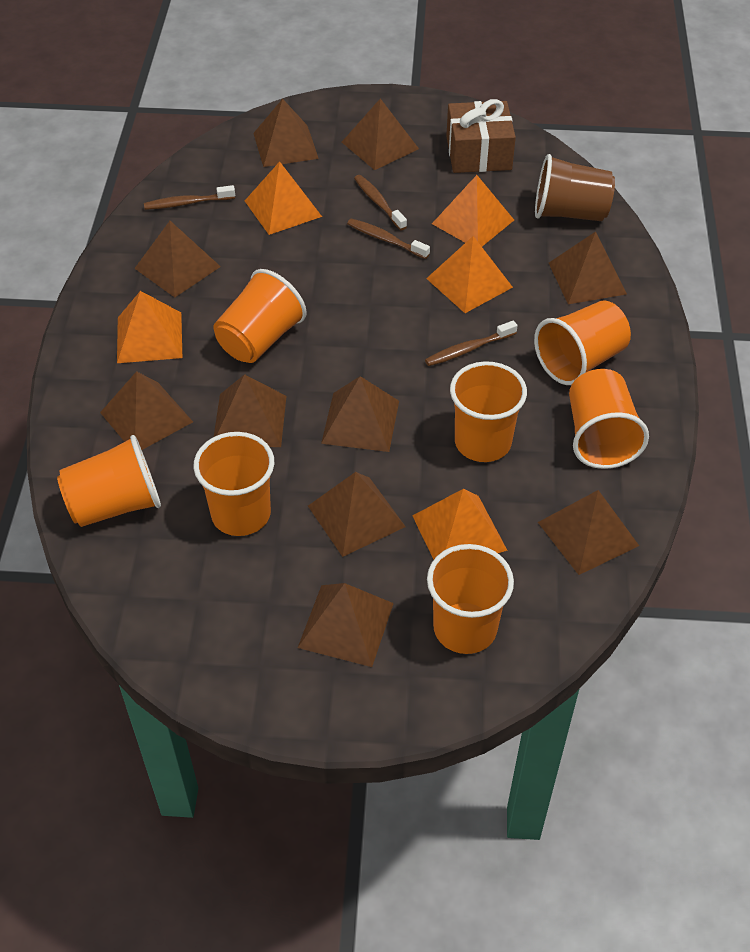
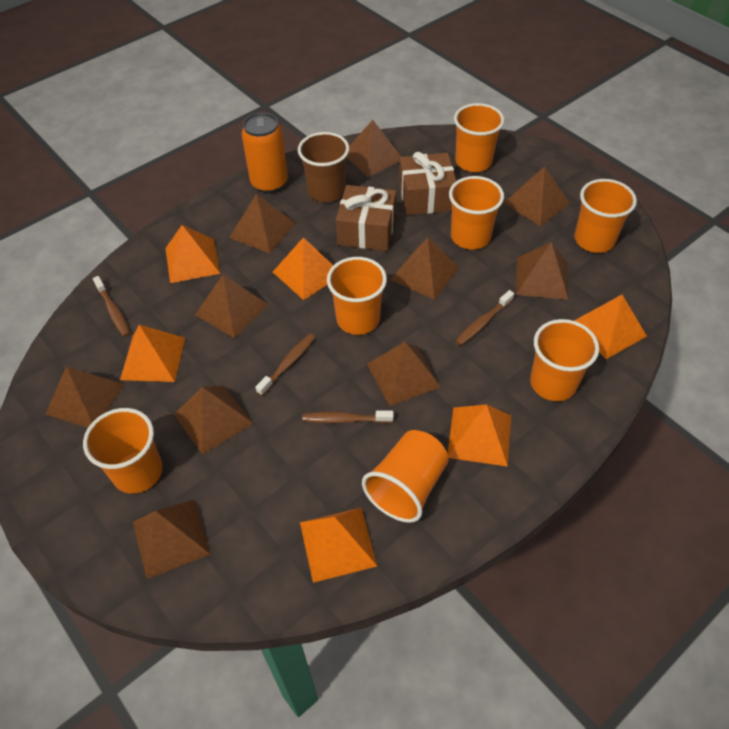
brown gift: 1 -> 2
orange can: 0 -> 1
orange pyramid: 5 -> 6

